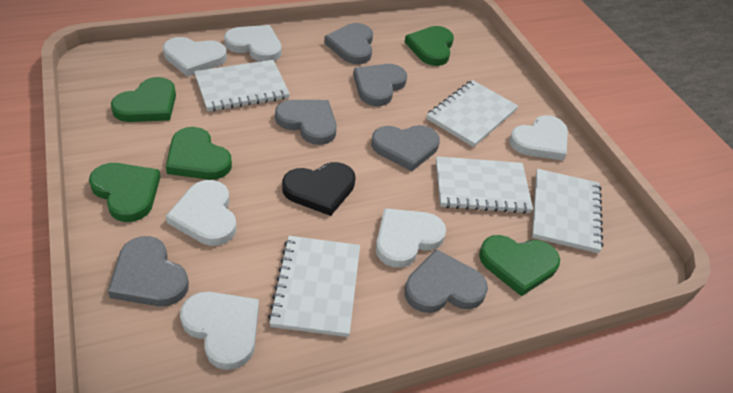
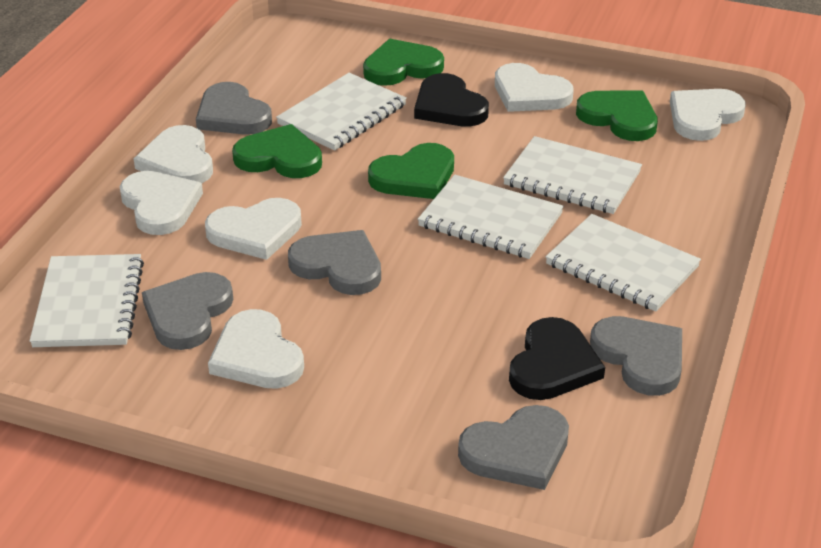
black heart: 1 -> 2
green heart: 5 -> 4
grey heart: 6 -> 5

